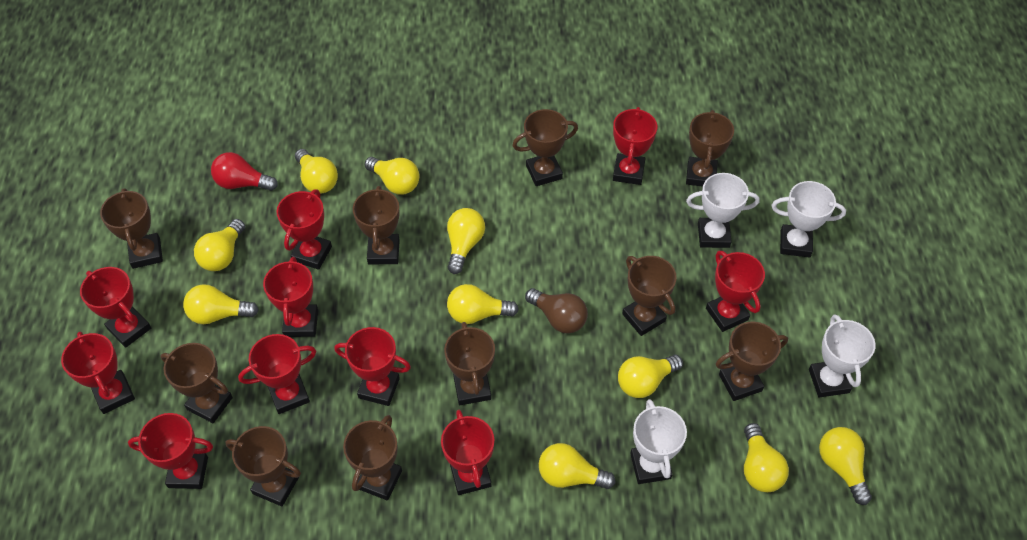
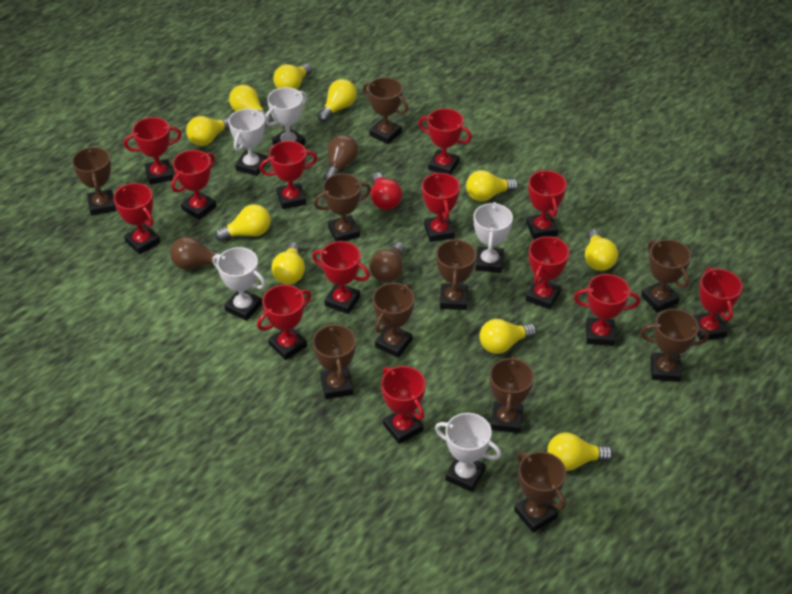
brown light bulb: 1 -> 3
red trophy: 10 -> 13
white trophy: 4 -> 5

